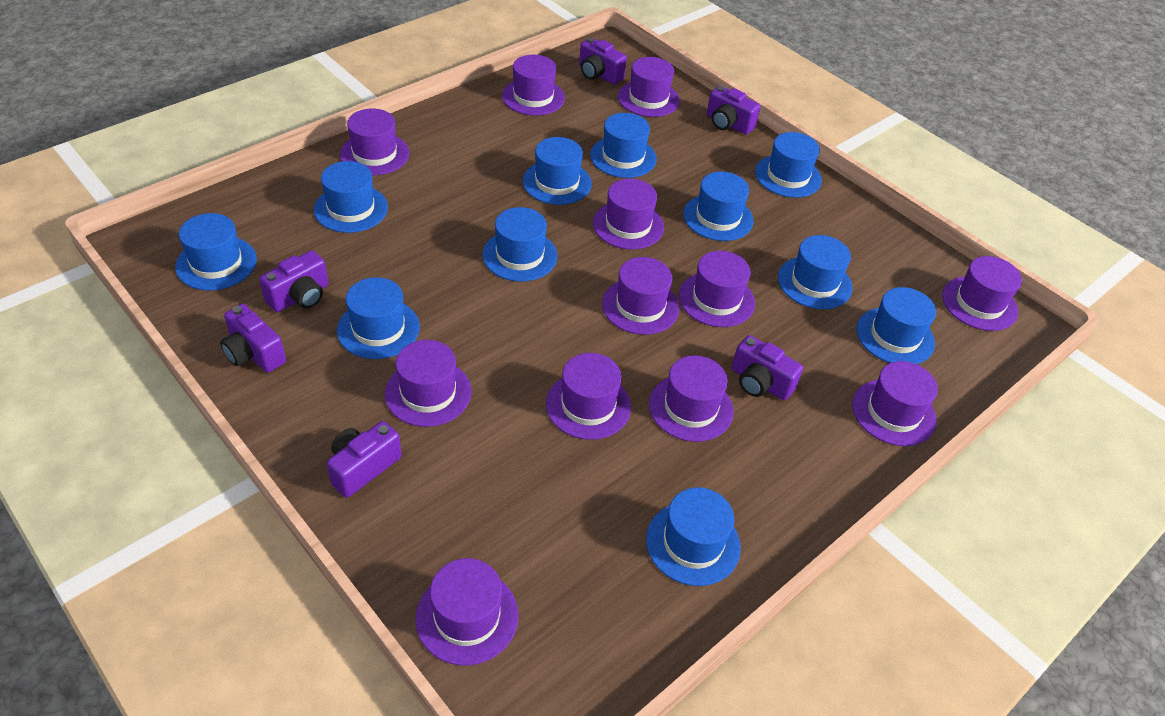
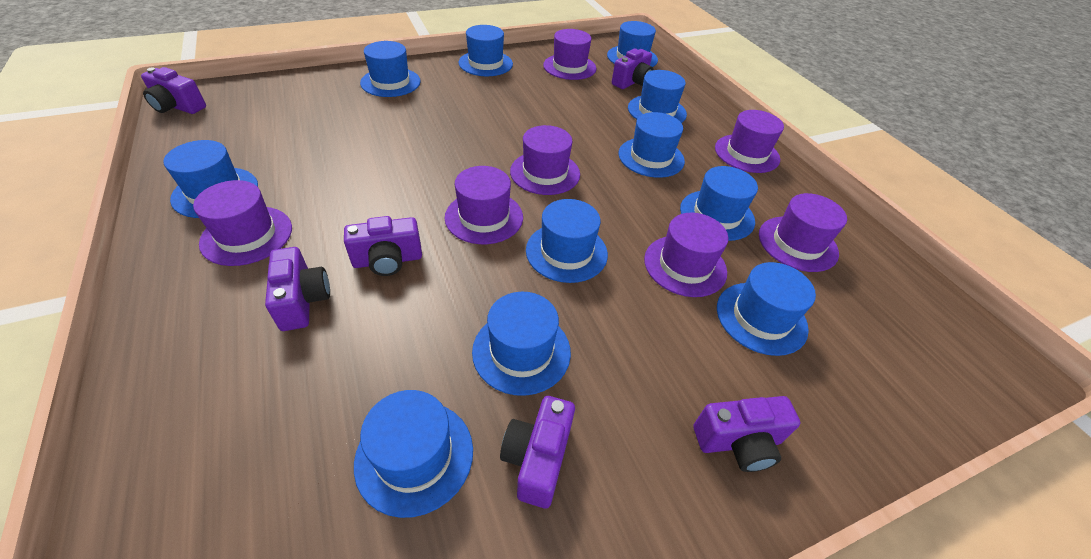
purple hat: 12 -> 7

